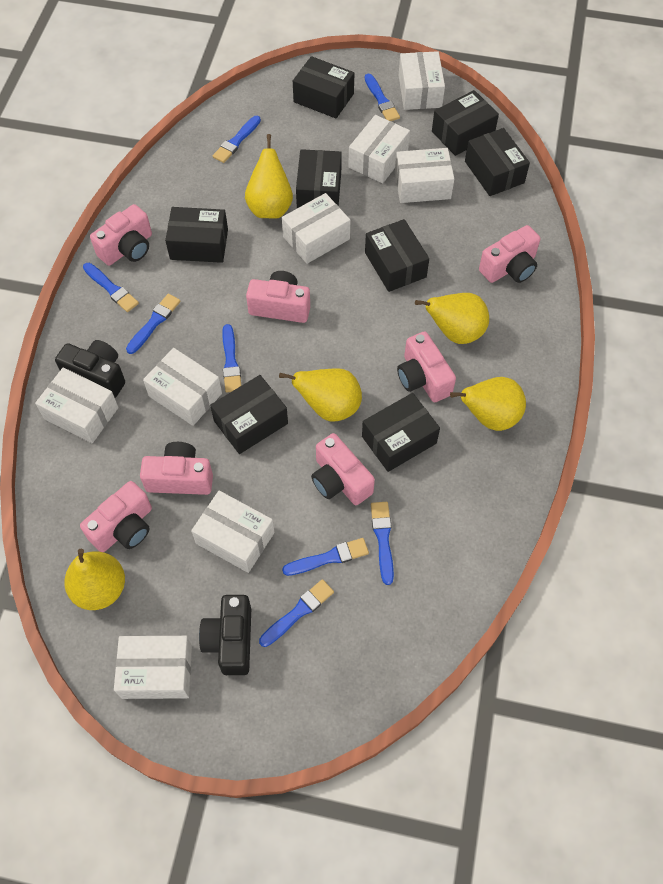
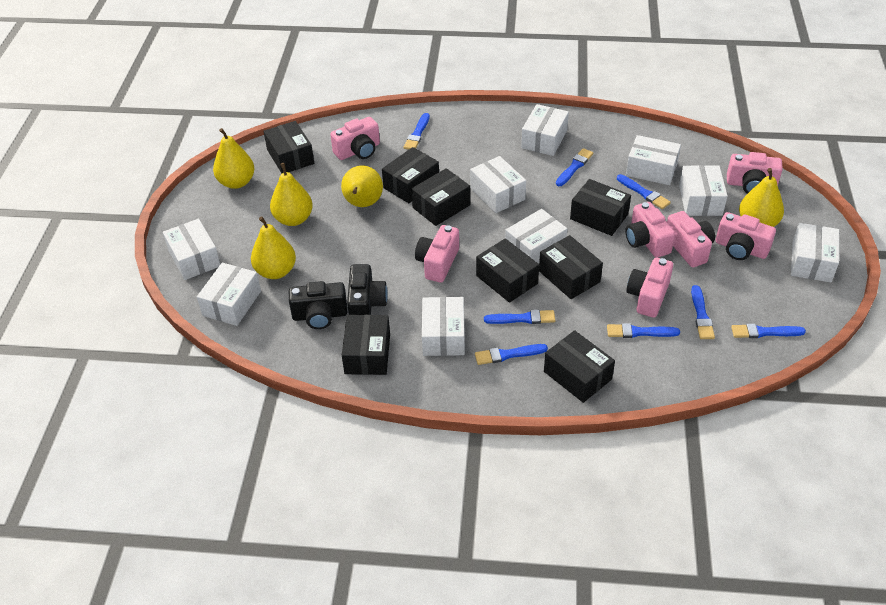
white box: 8 -> 9

